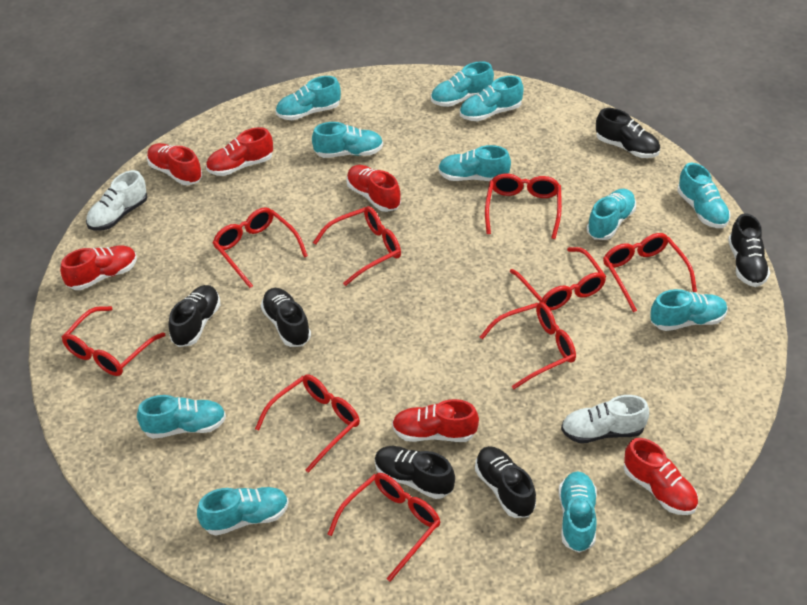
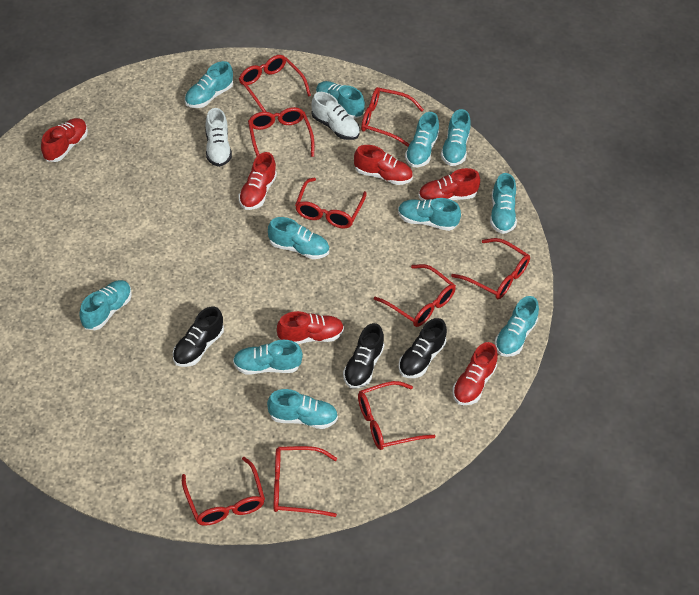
black shoe: 6 -> 3

